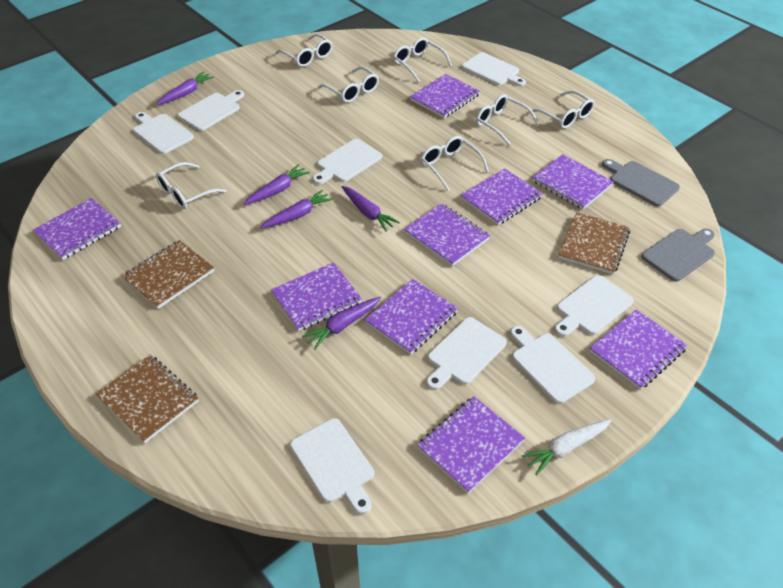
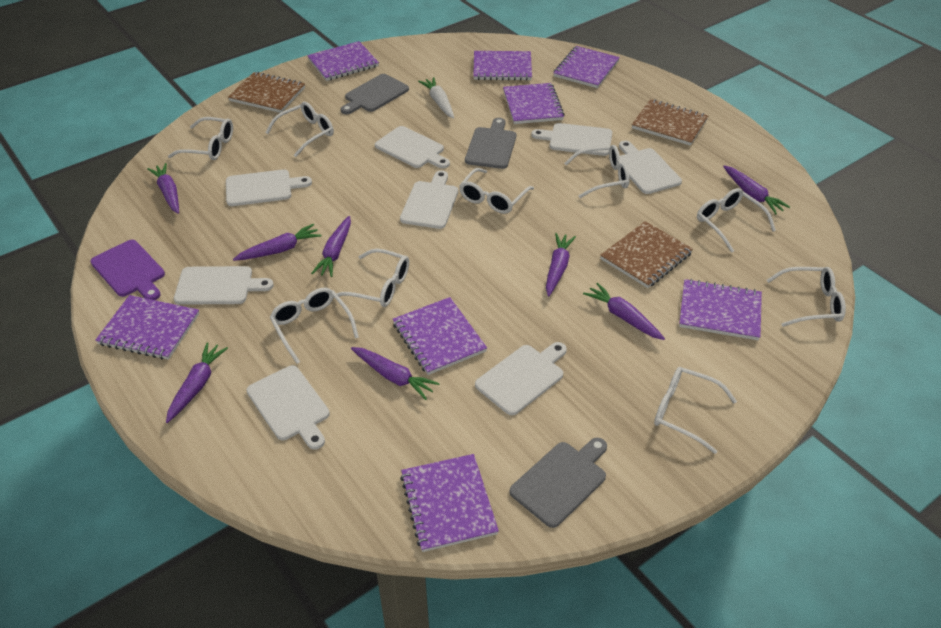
grey cutting board: 2 -> 3
purple carrot: 5 -> 8
purple cutting board: 0 -> 1
purple notebook: 9 -> 8
white glasses: 7 -> 9

